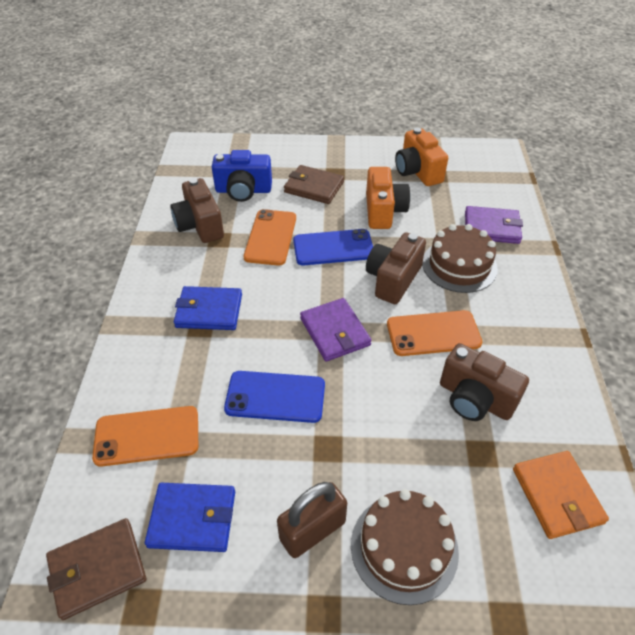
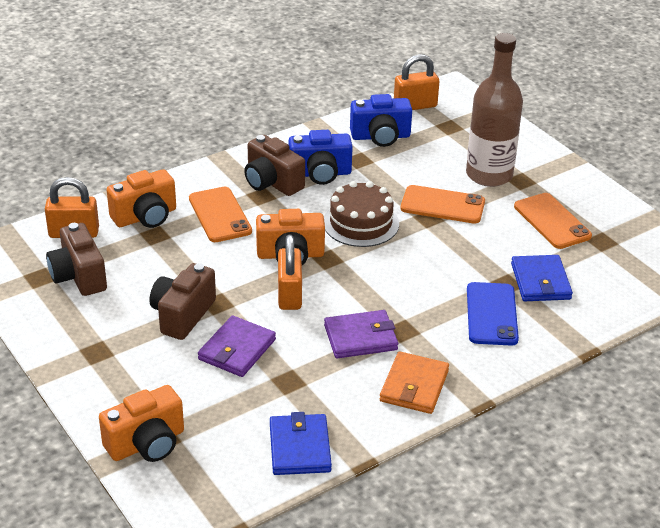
blue camera: 1 -> 2
blue phone: 2 -> 1
brown bottle: 0 -> 1
brown cake: 2 -> 1
brown padlock: 1 -> 0
brown wallet: 2 -> 0
orange camera: 2 -> 3
orange padlock: 0 -> 3

